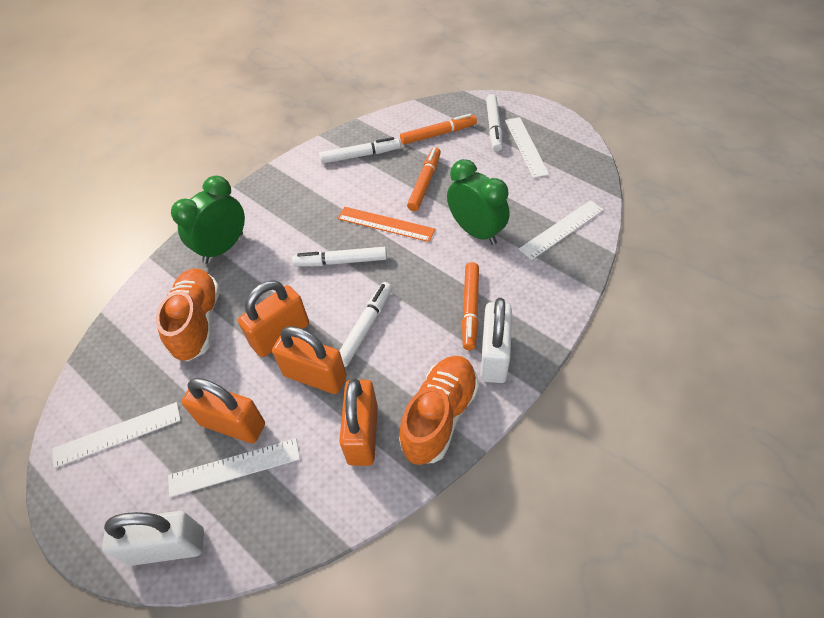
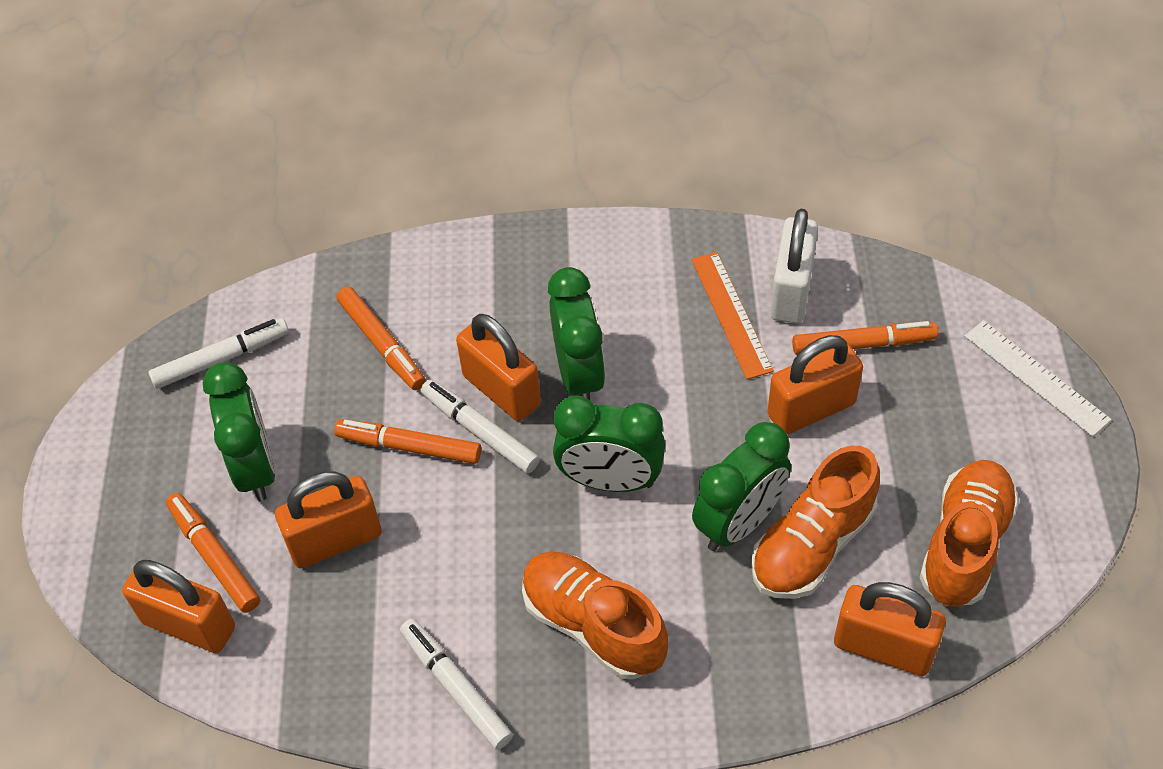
green clock: 2 -> 4
orange marker: 3 -> 4
orange padlock: 4 -> 5
orange shoe: 2 -> 3
white marker: 4 -> 3
white padlock: 2 -> 1
white ruler: 4 -> 1

